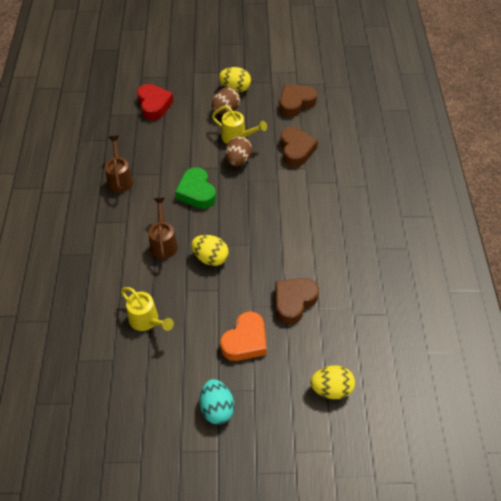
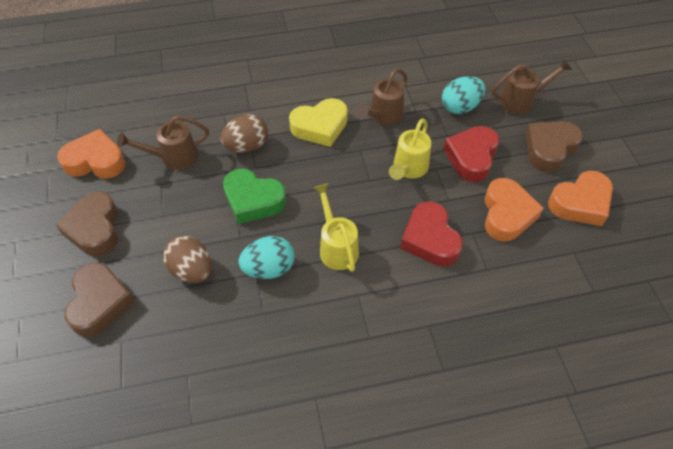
brown watering can: 2 -> 3
orange heart: 1 -> 3
red heart: 1 -> 2
turquoise egg: 1 -> 2
yellow egg: 3 -> 0
yellow heart: 0 -> 1

